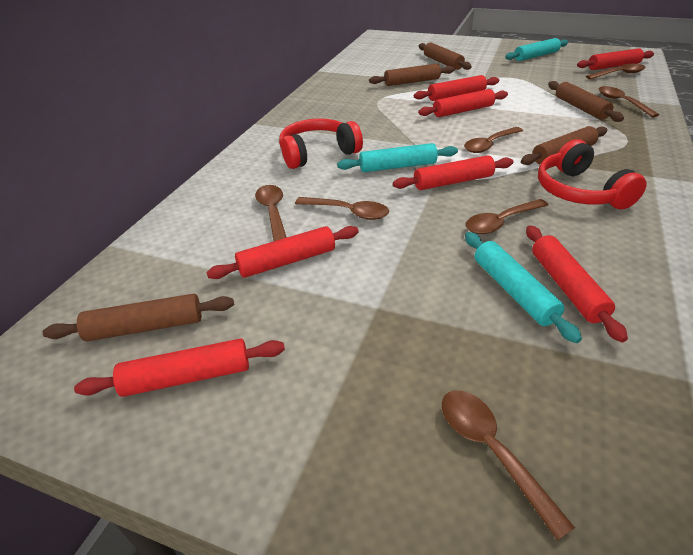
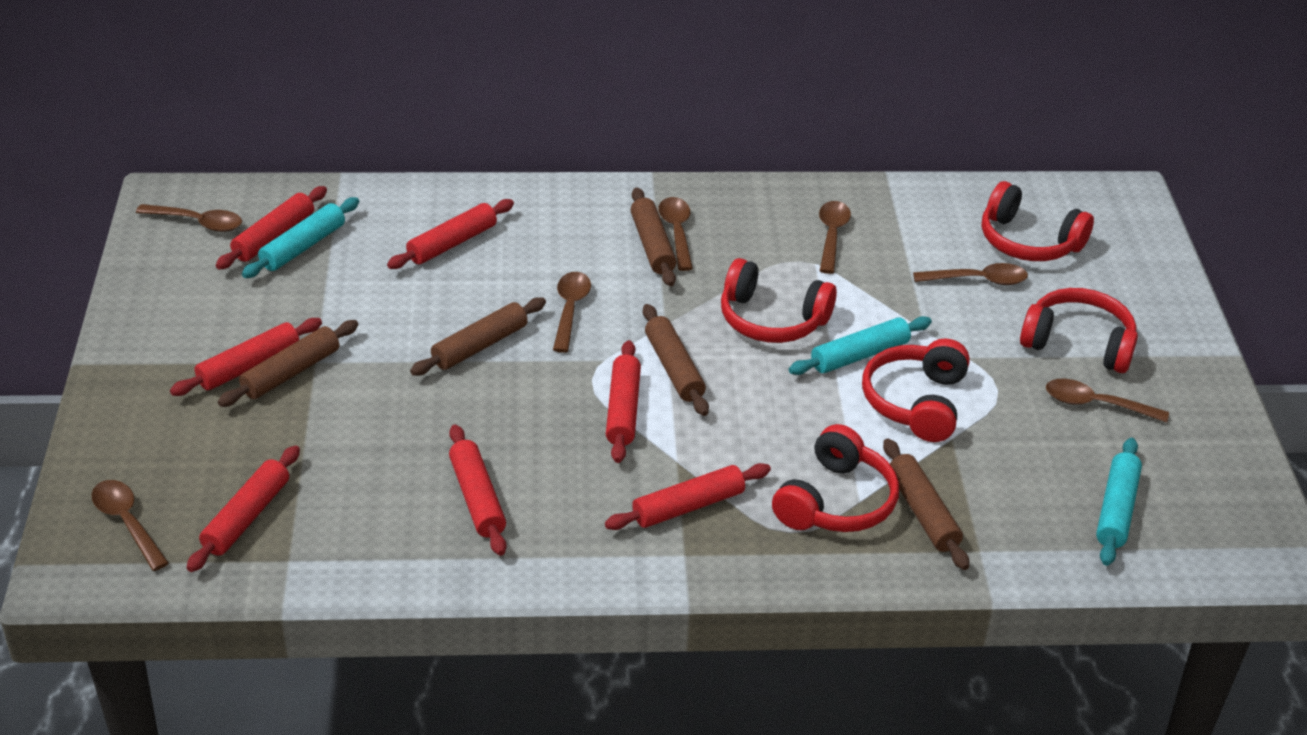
red headphones: 2 -> 5

